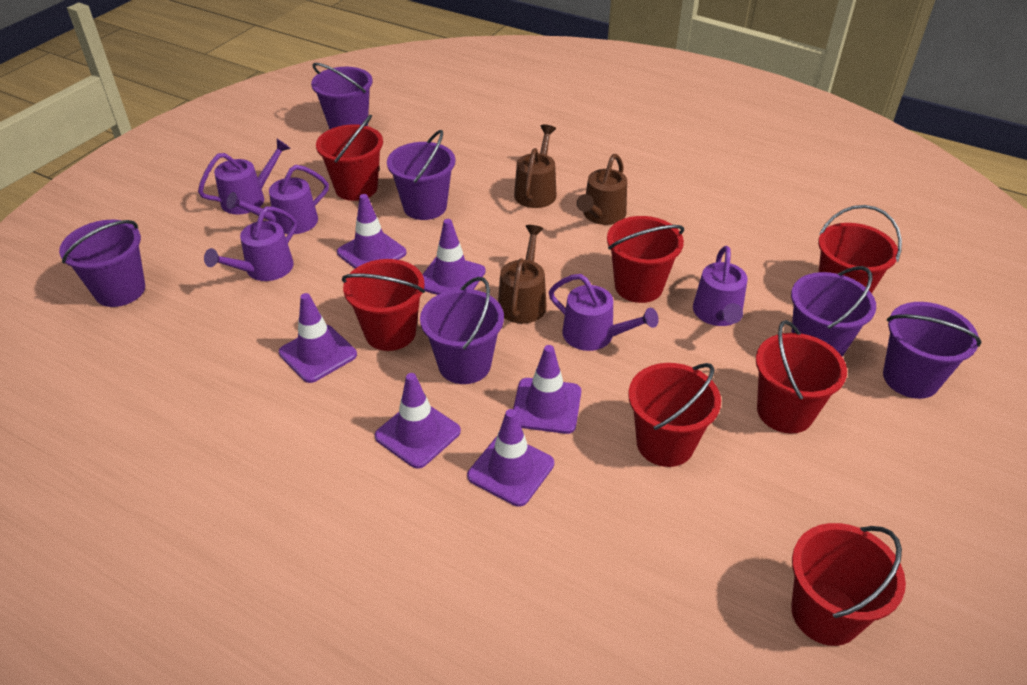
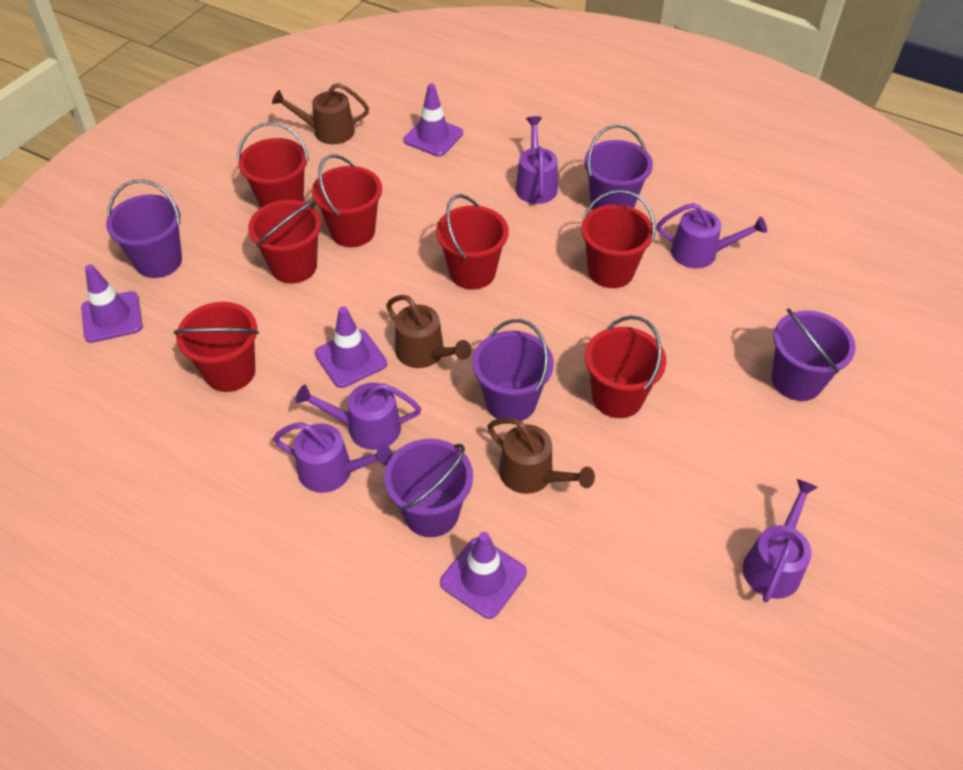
purple bucket: 6 -> 5
purple traffic cone: 6 -> 4

